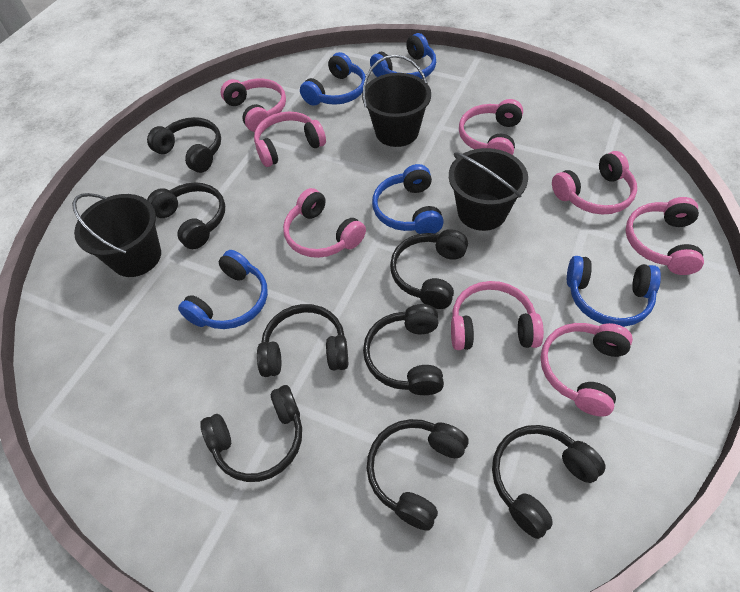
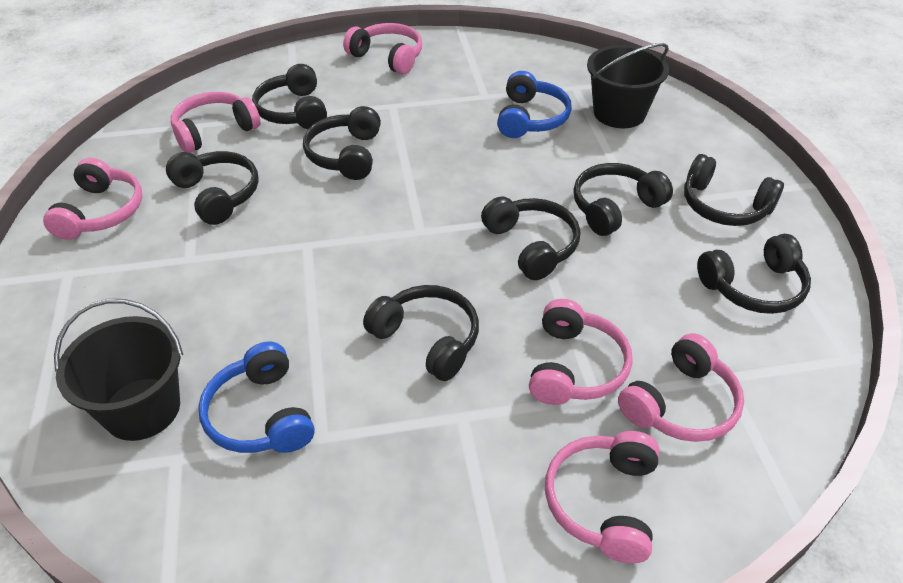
black bucket: 3 -> 2
blue headphones: 5 -> 2
pink headphones: 8 -> 6

